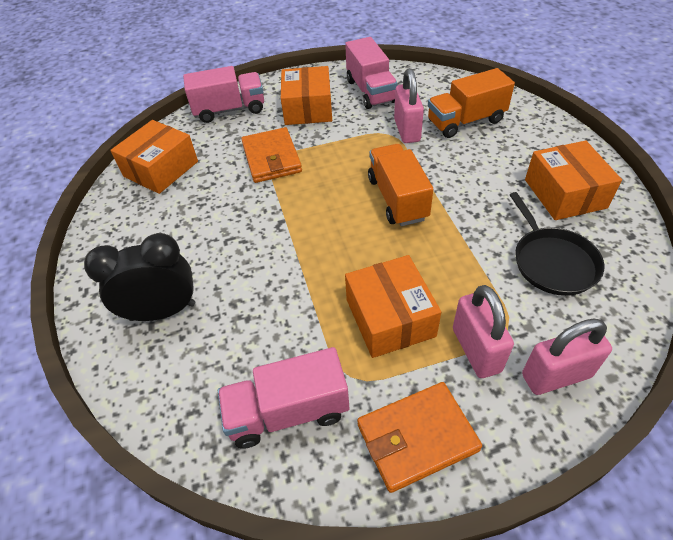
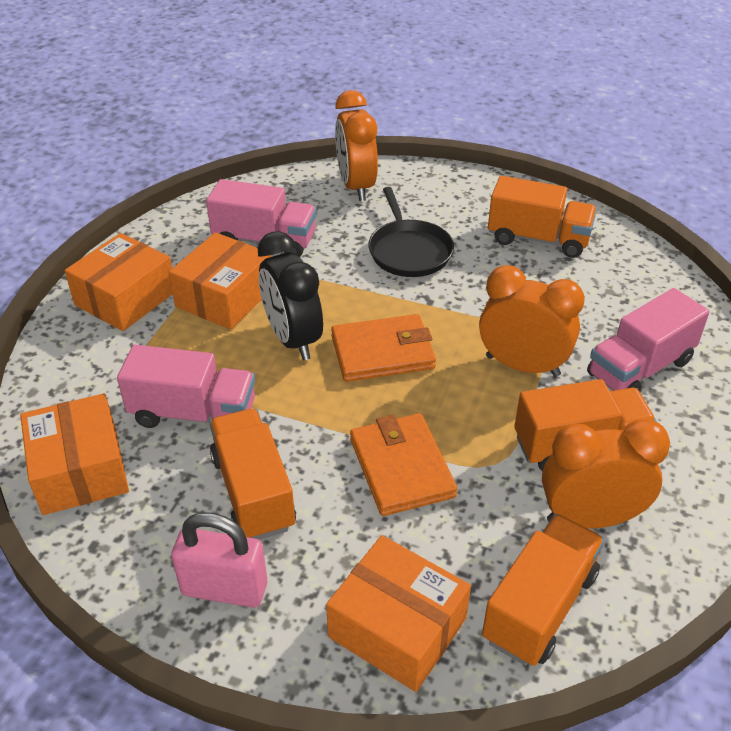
orange clock: 0 -> 3
orange truck: 2 -> 4
pink padlock: 3 -> 1

